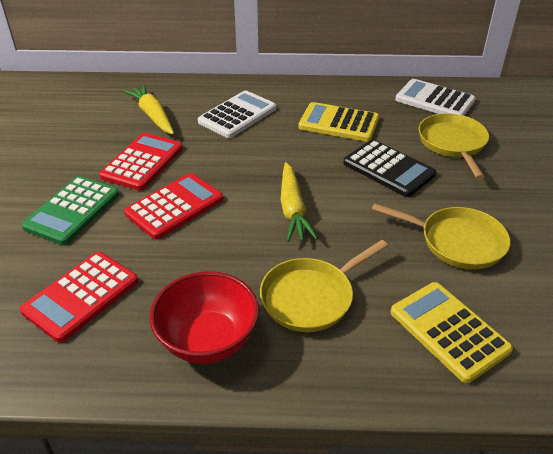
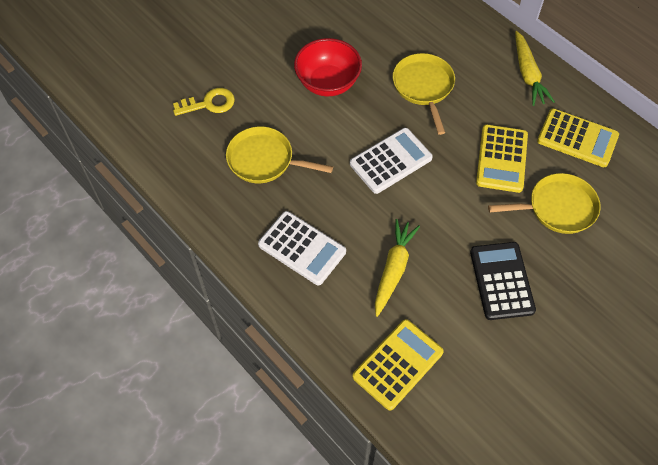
green calculator: 1 -> 0
red calculator: 3 -> 0
yellow calculator: 2 -> 3
yellow key: 0 -> 1

